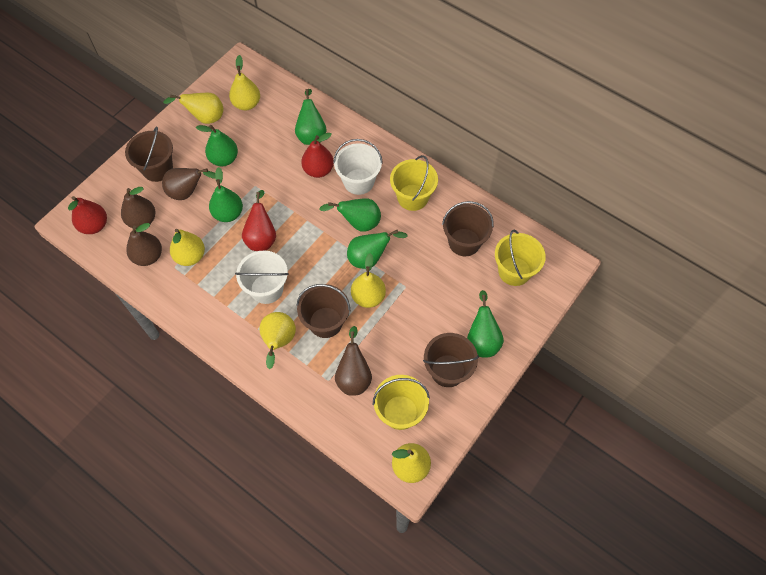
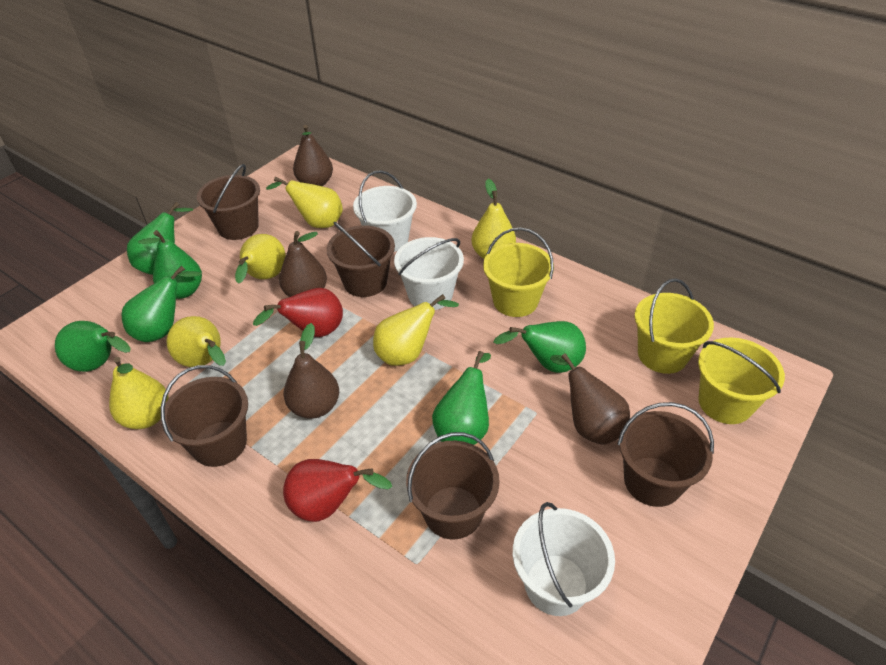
brown bucket: 4 -> 5
red pear: 3 -> 2
white bucket: 2 -> 3

